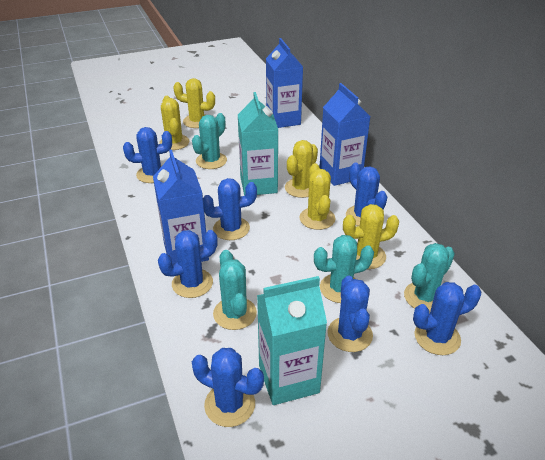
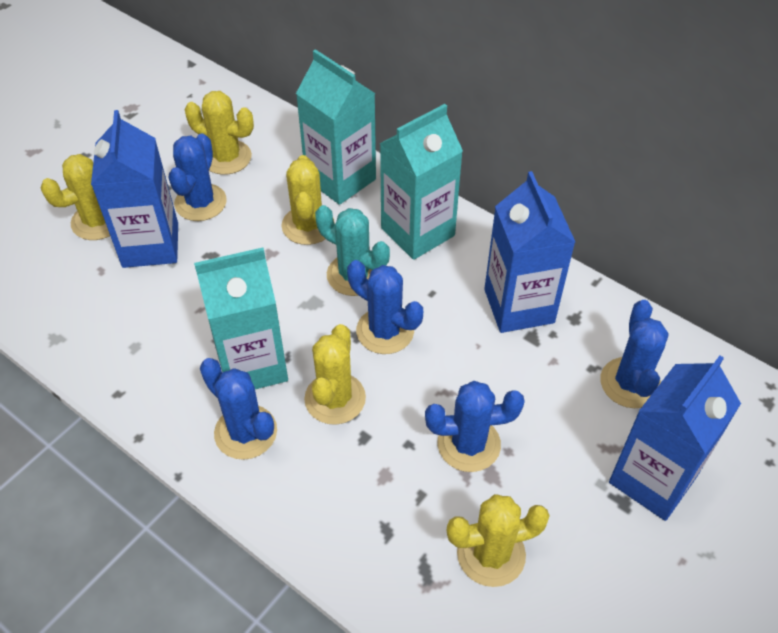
blue cactus: 7 -> 5
turquoise cactus: 4 -> 1
turquoise carton: 2 -> 3

